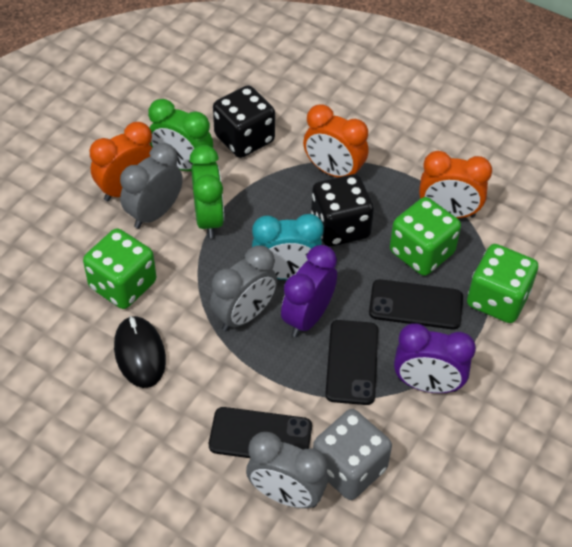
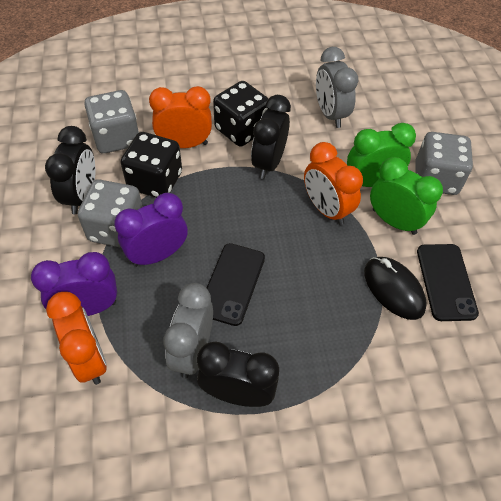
black clock: 0 -> 3
black phone: 3 -> 2
green dice: 3 -> 0
grey clock: 3 -> 2
grey dice: 1 -> 3
turquoise clock: 1 -> 0

